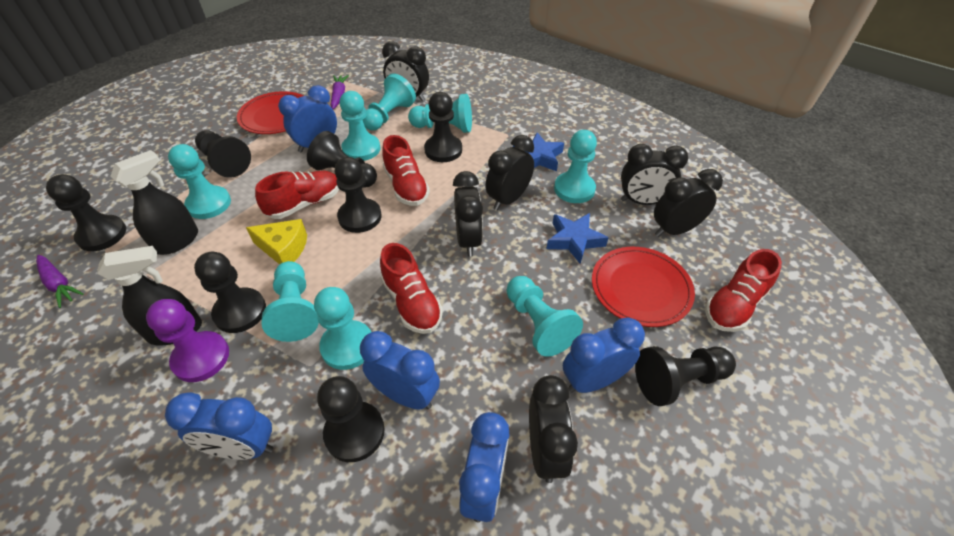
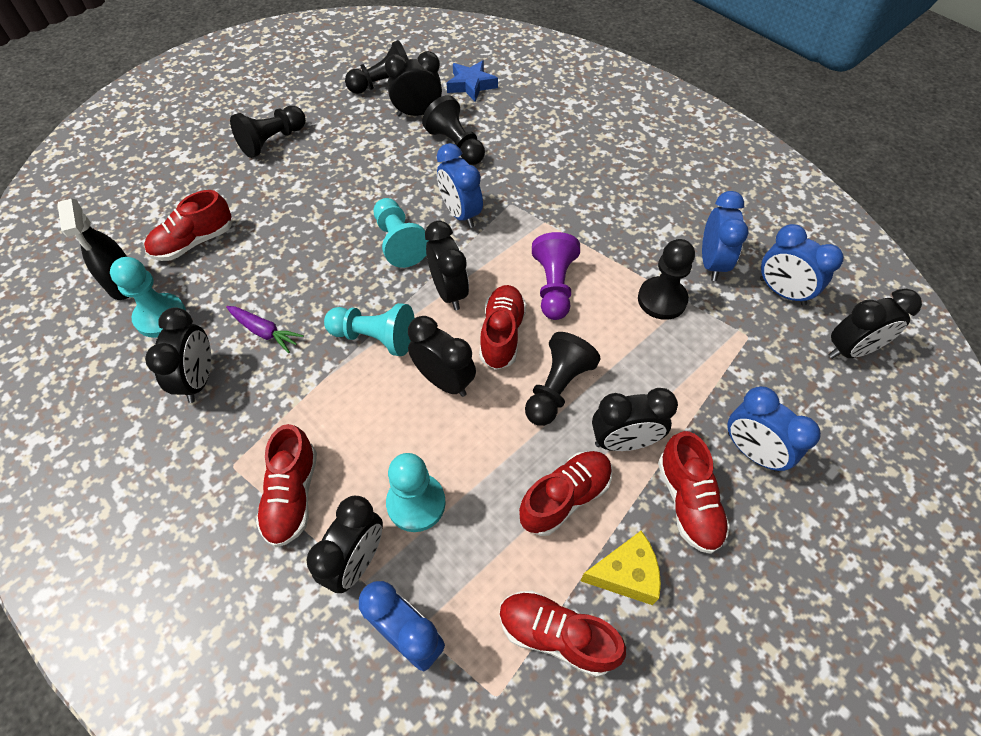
black clock: 6 -> 7
black pawn: 8 -> 5
black spray bottle: 2 -> 1
blue star: 2 -> 1
purple carrot: 2 -> 1
red plate: 2 -> 0
red shoe: 4 -> 6
turquoise pawn: 8 -> 4

